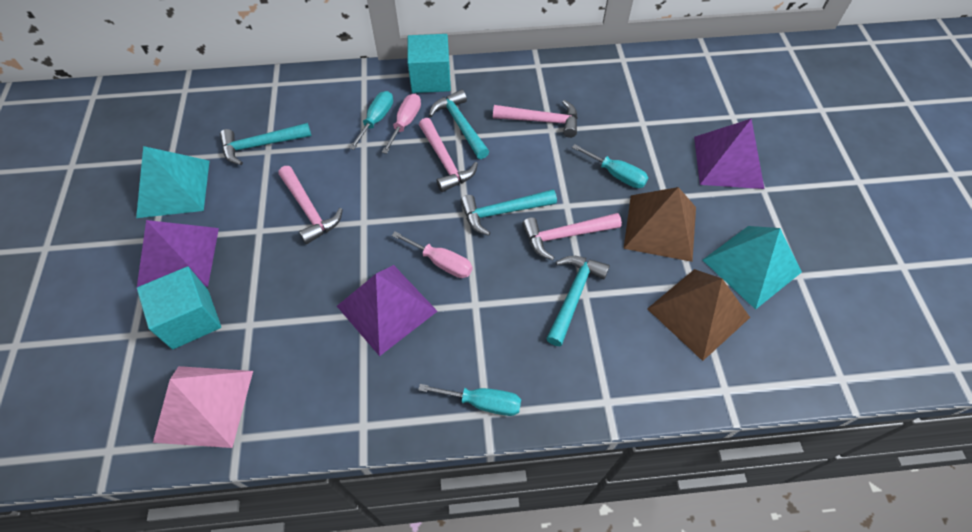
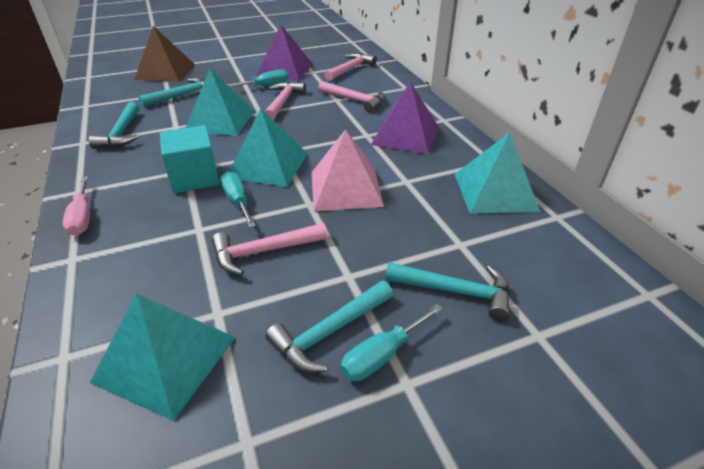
brown pyramid: 2 -> 1
pink screwdriver: 2 -> 1
purple pyramid: 3 -> 2
turquoise cube: 2 -> 1
turquoise pyramid: 2 -> 4

